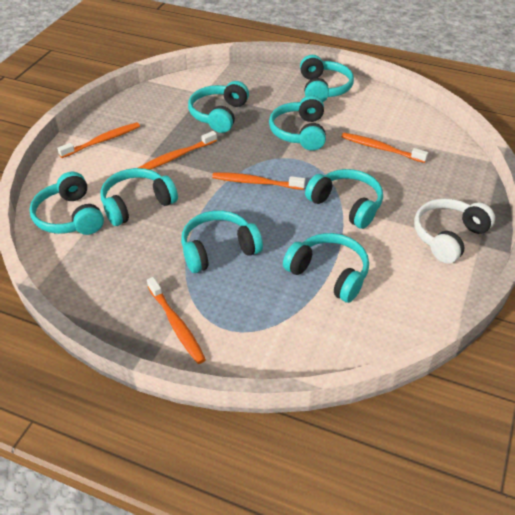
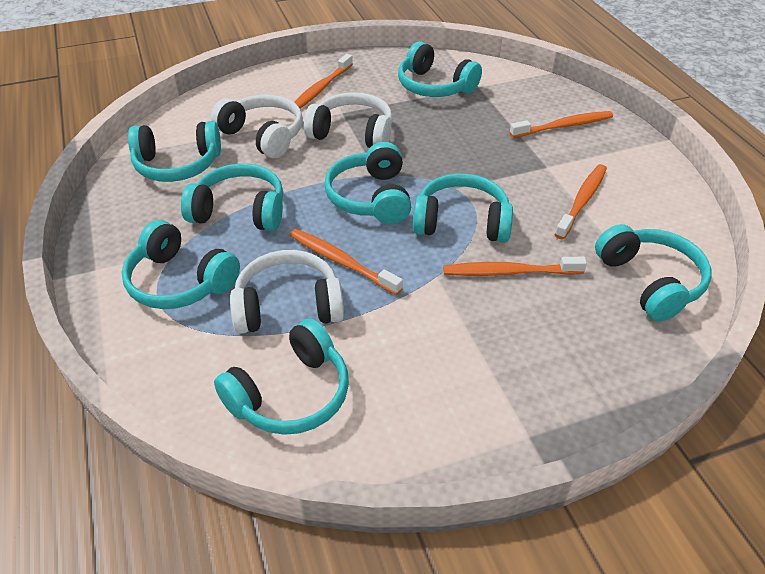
white headphones: 1 -> 3

